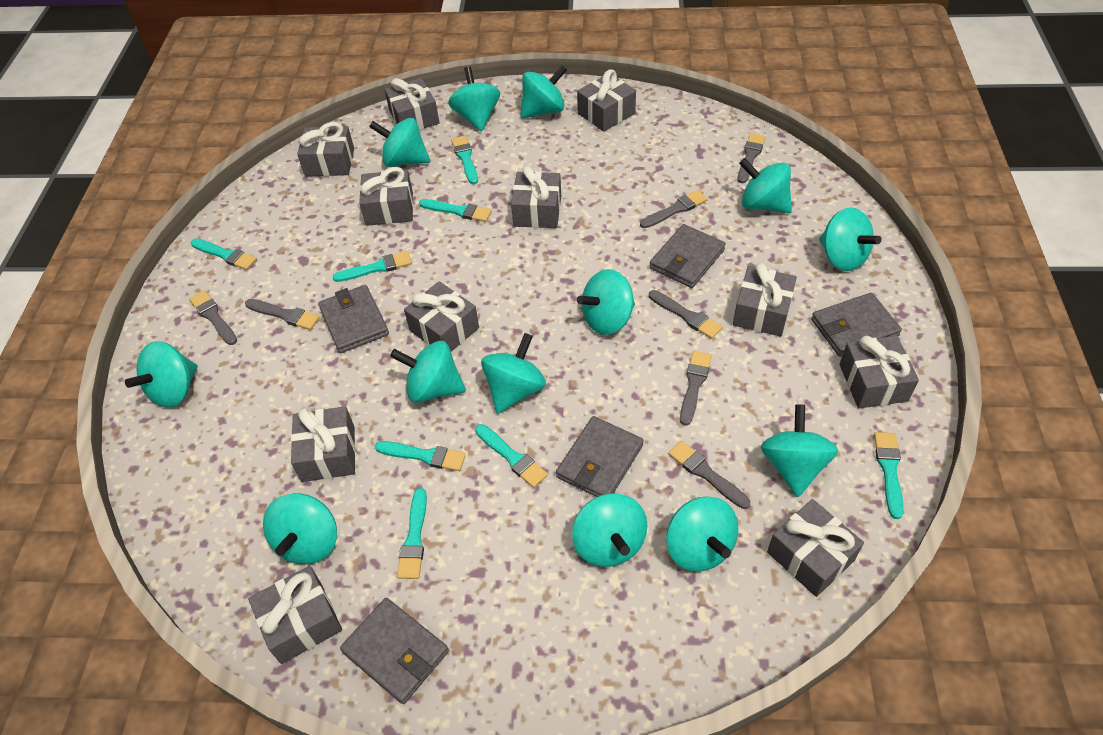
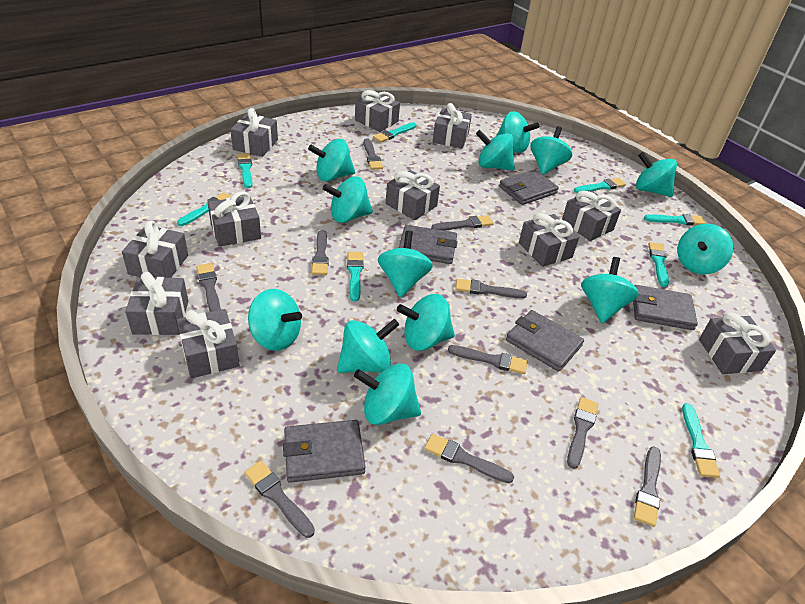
grey brush: 7 -> 10

